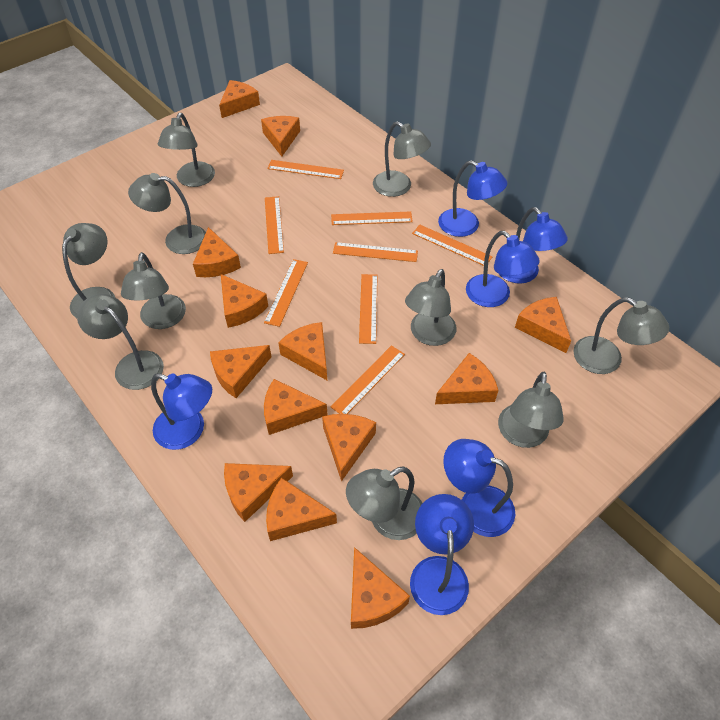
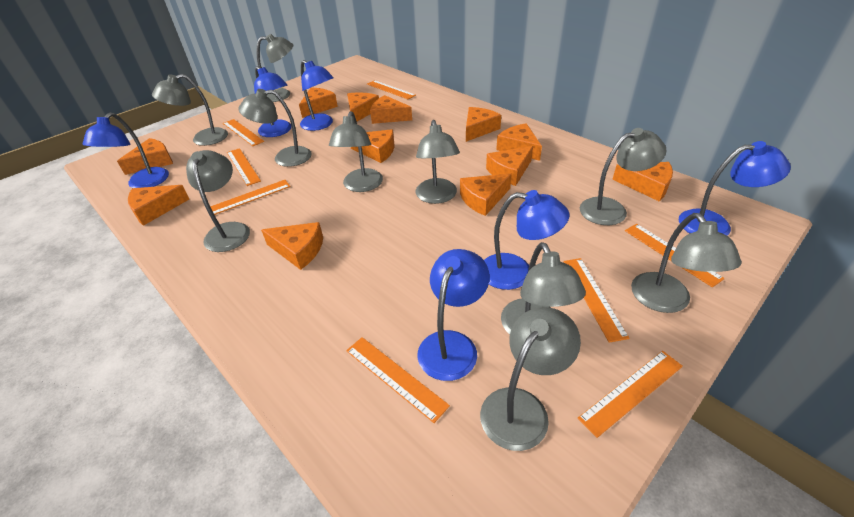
orange cheese: 13 -> 12

